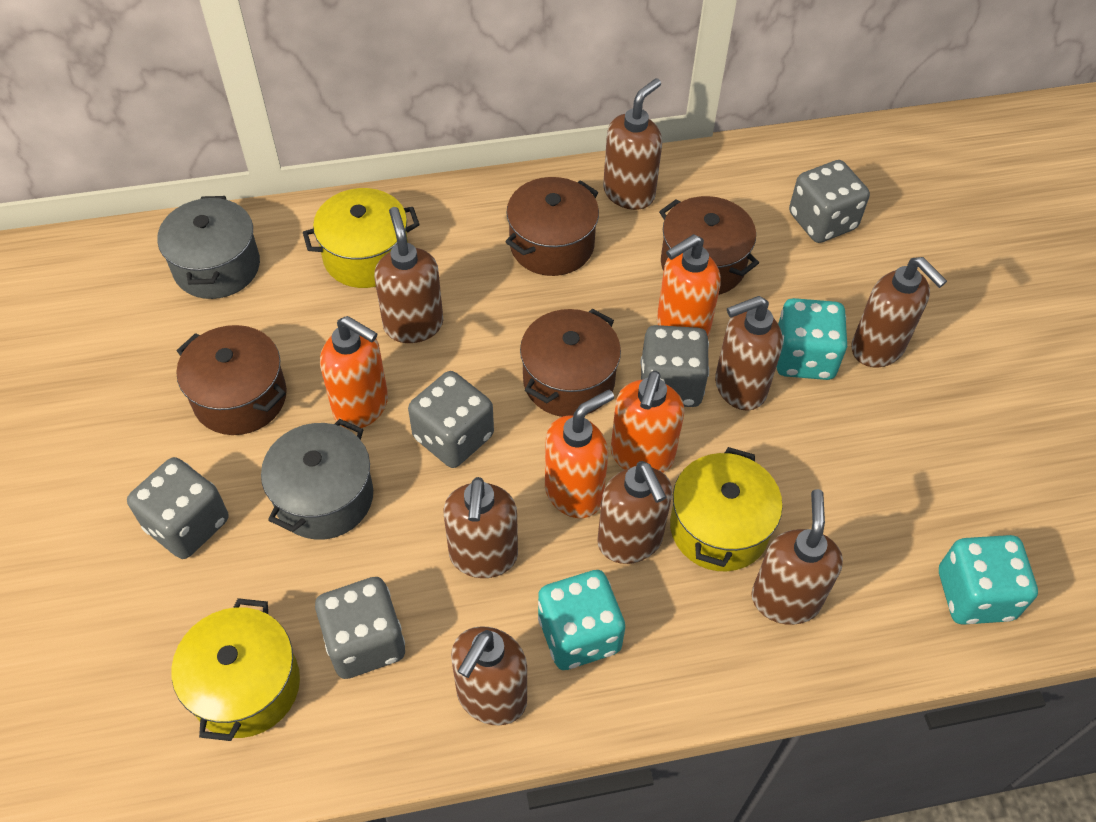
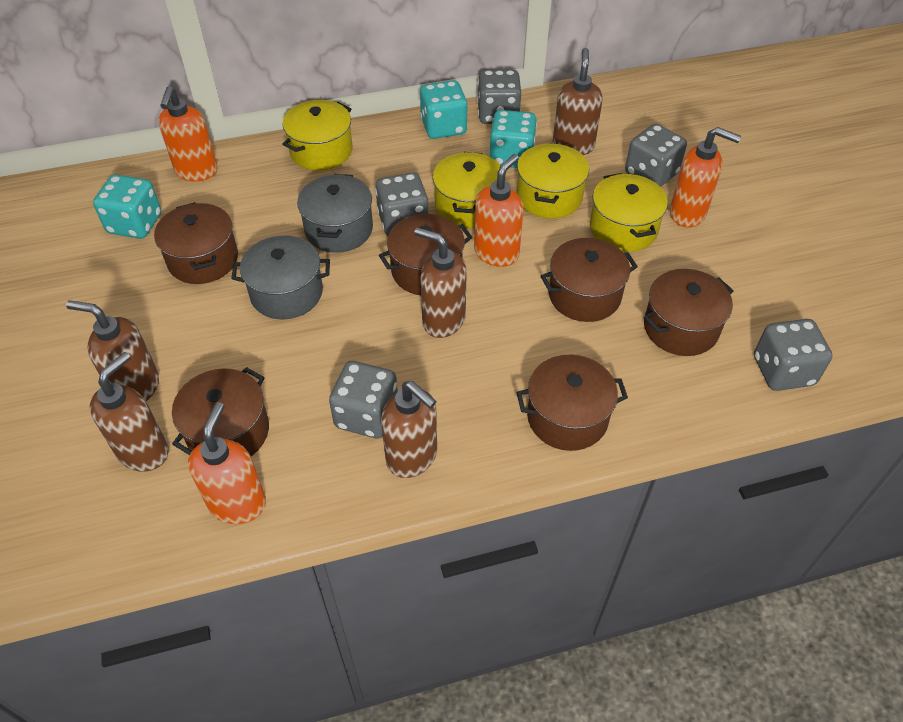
brown pot: 4 -> 6
brown soap dispenser: 8 -> 5
yellow pot: 3 -> 4

